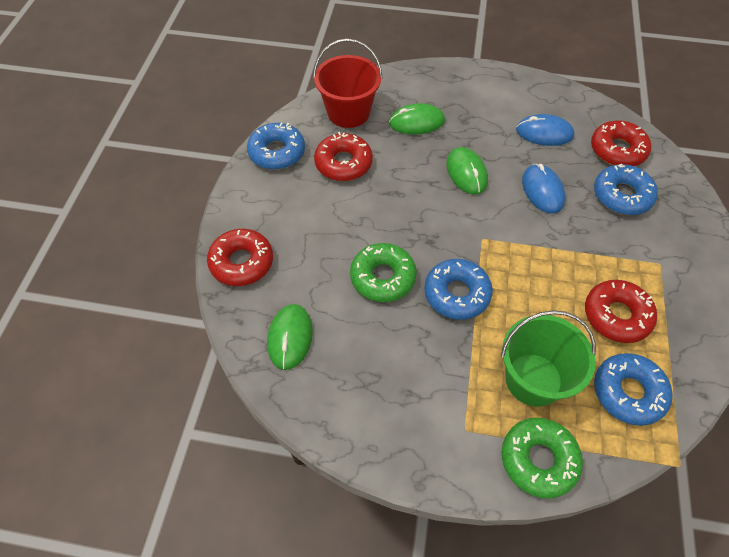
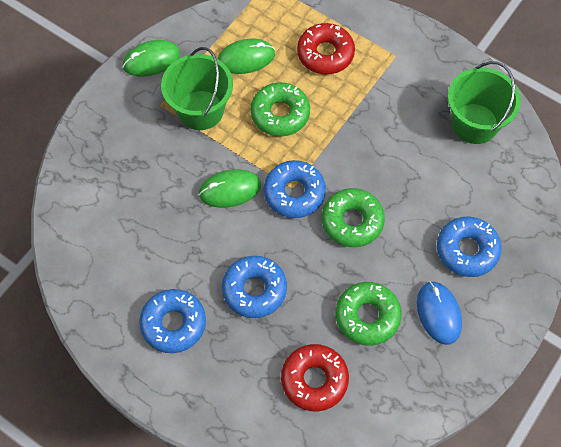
blue mouse: 2 -> 1
green bucket: 1 -> 2
green donut: 2 -> 3
red bucket: 1 -> 0
red donut: 4 -> 2

